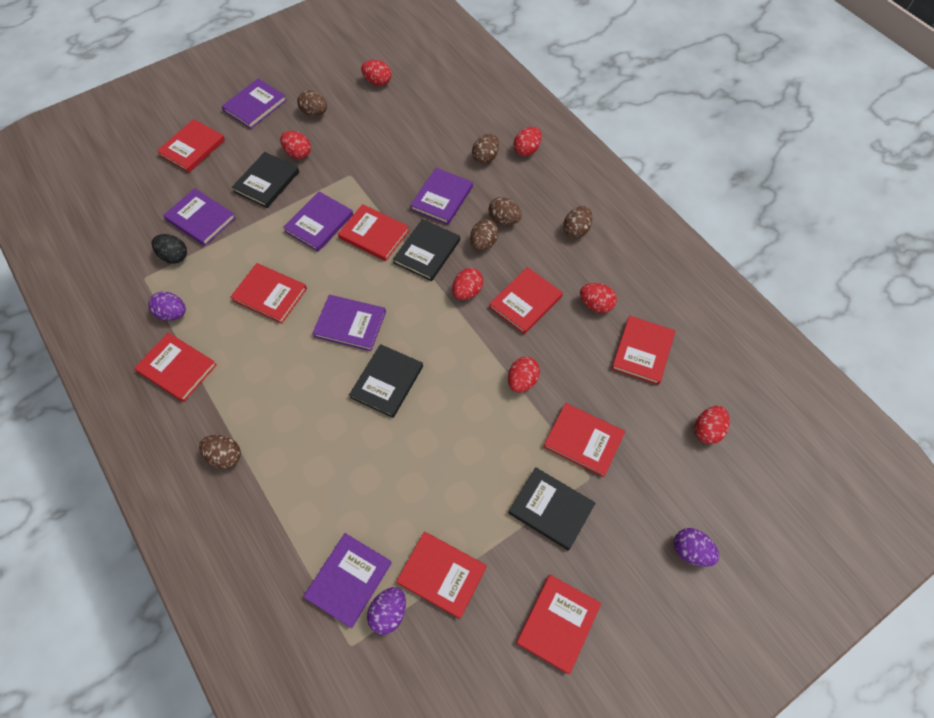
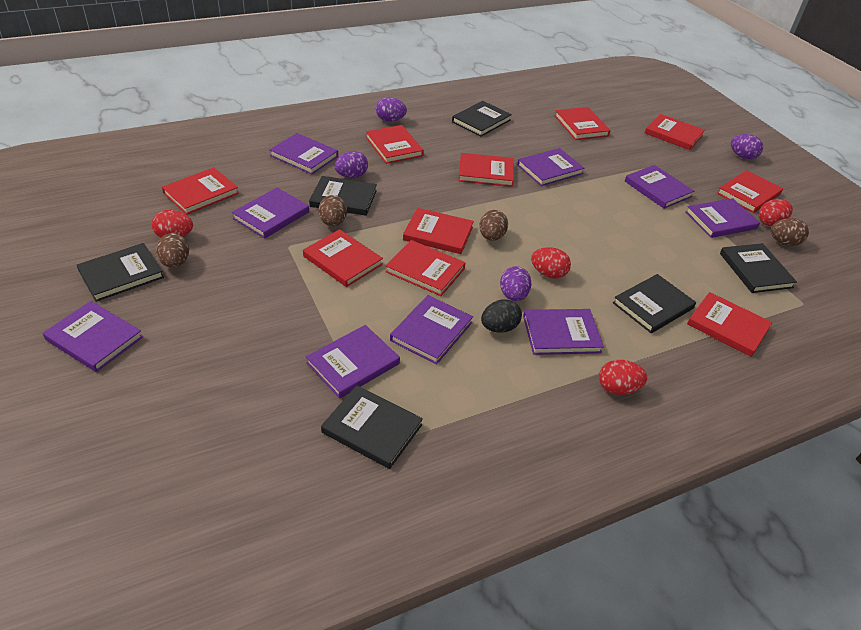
black book: 4 -> 6
brown egg: 6 -> 4
purple book: 6 -> 9
purple egg: 3 -> 4
red book: 9 -> 10
red egg: 7 -> 4

